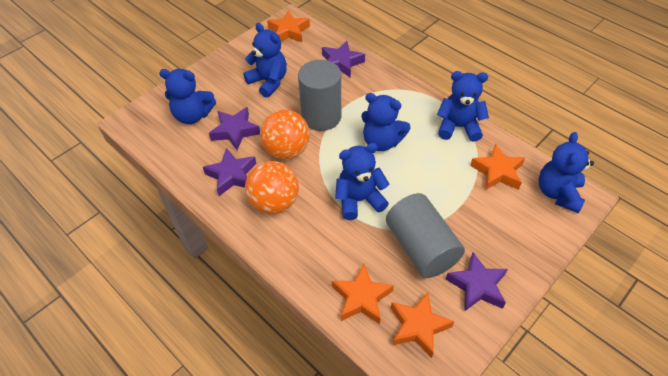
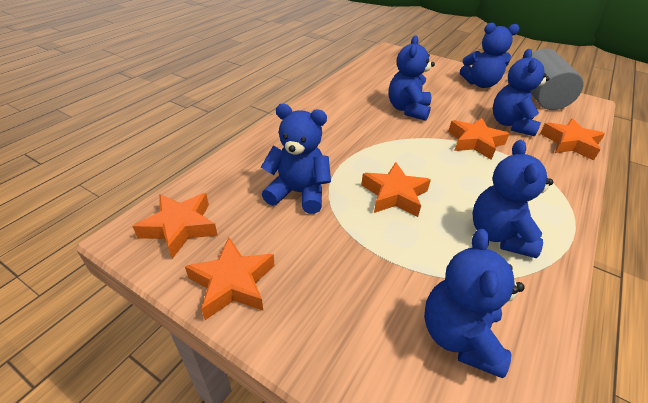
grey cylinder: 2 -> 1
orange ball: 2 -> 0
orange star: 4 -> 5
purple star: 4 -> 0

